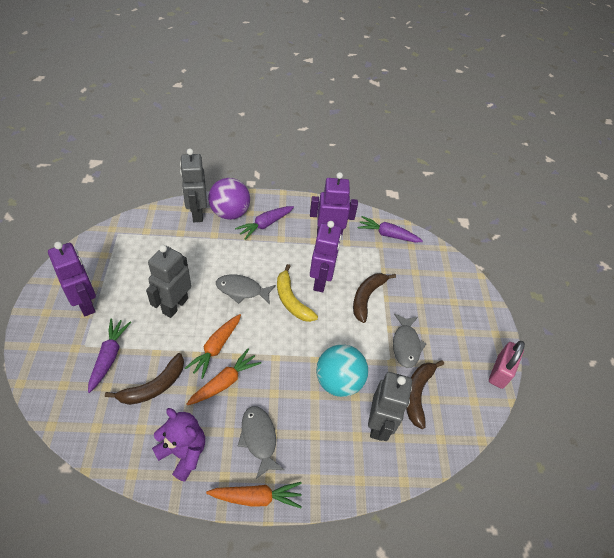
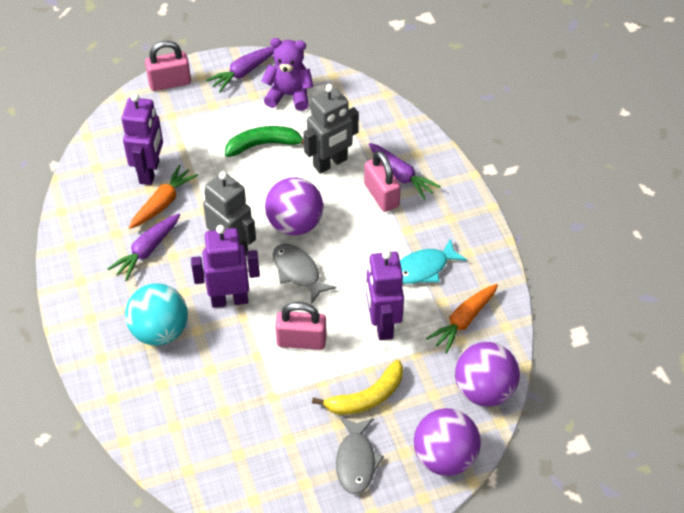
brown banana: 3 -> 0
green banana: 0 -> 1
grey fish: 3 -> 2
grey robot: 3 -> 2
orange carrot: 3 -> 2
pink padlock: 1 -> 3
purple ball: 1 -> 3
turquoise fish: 0 -> 1

